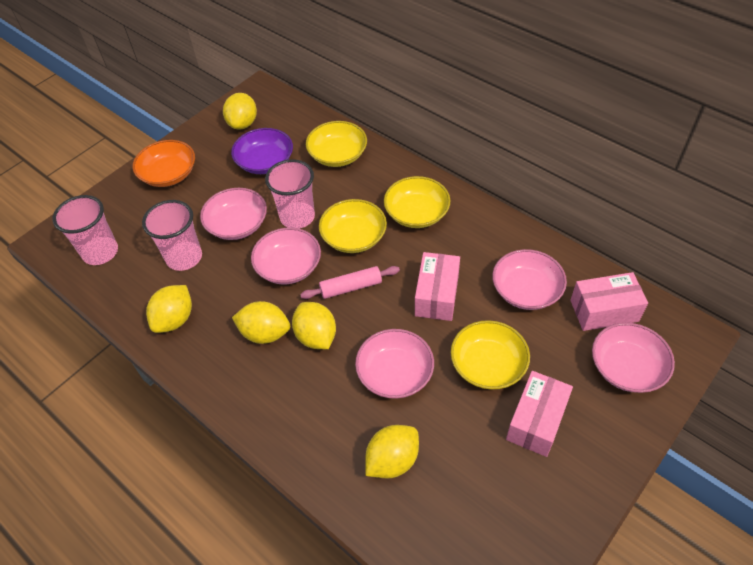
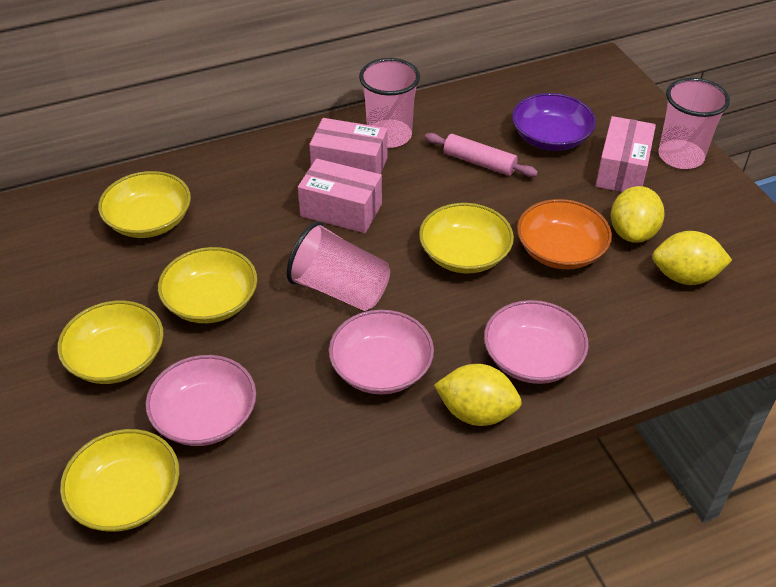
pink bowl: 5 -> 3
yellow bowl: 4 -> 5
yellow lemon: 5 -> 3

